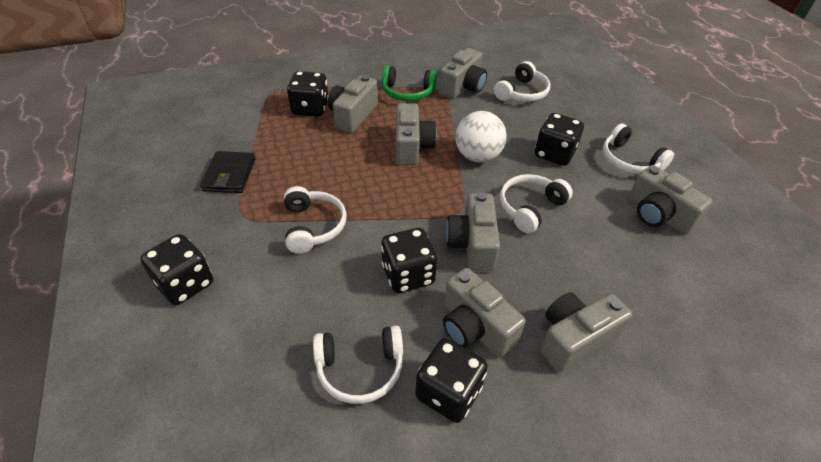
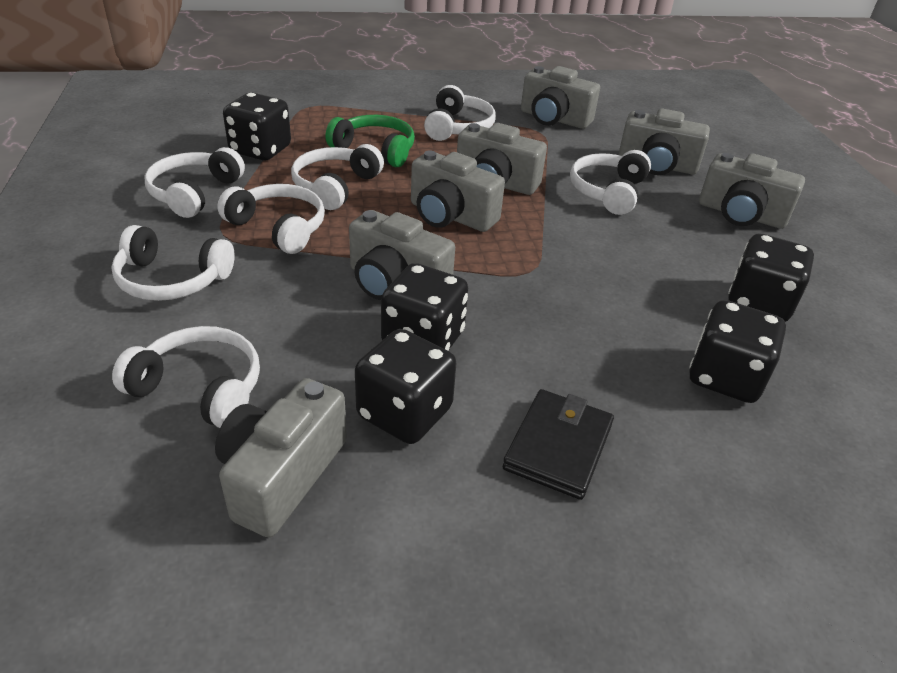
white ball: 1 -> 0
white headphones: 5 -> 7

